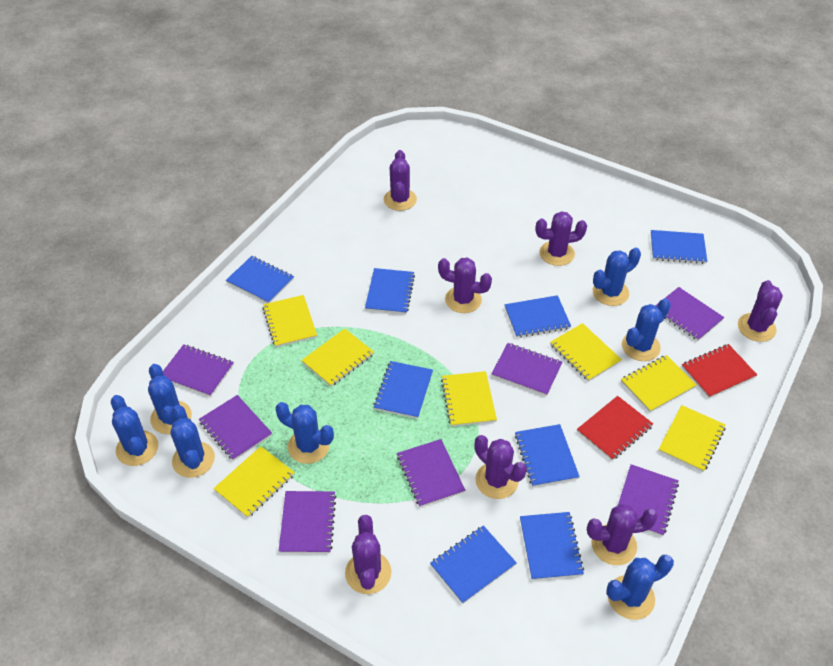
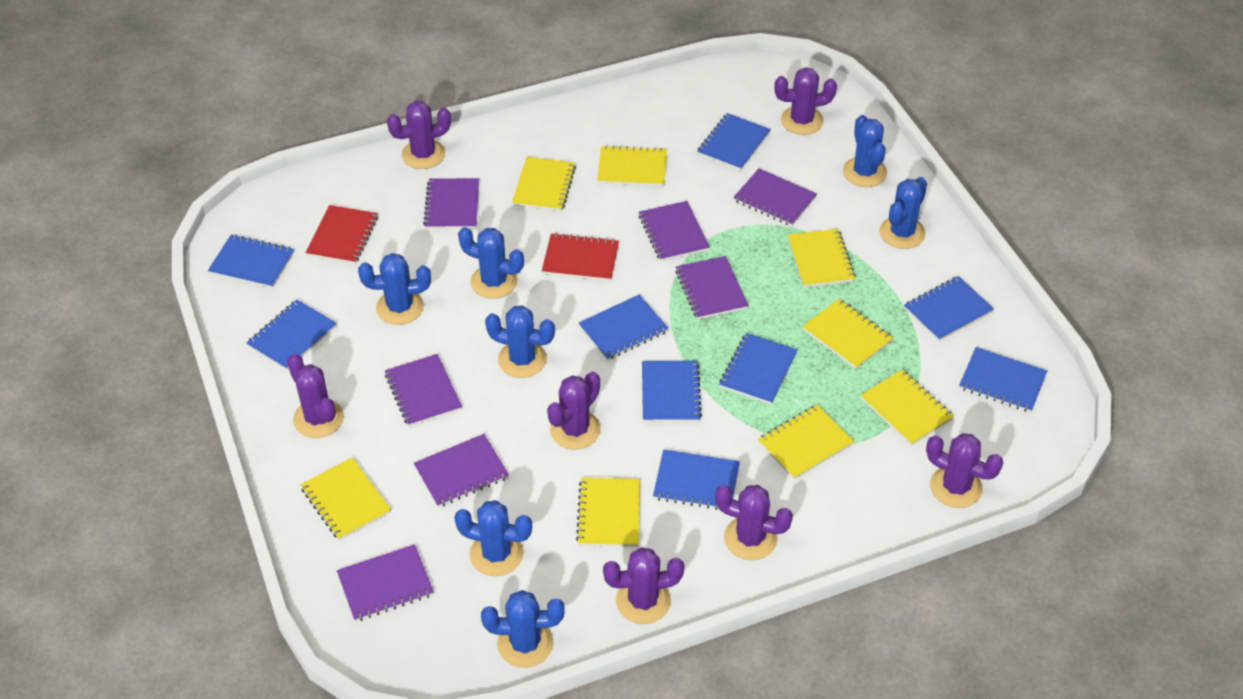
blue notebook: 8 -> 9
yellow notebook: 7 -> 8

